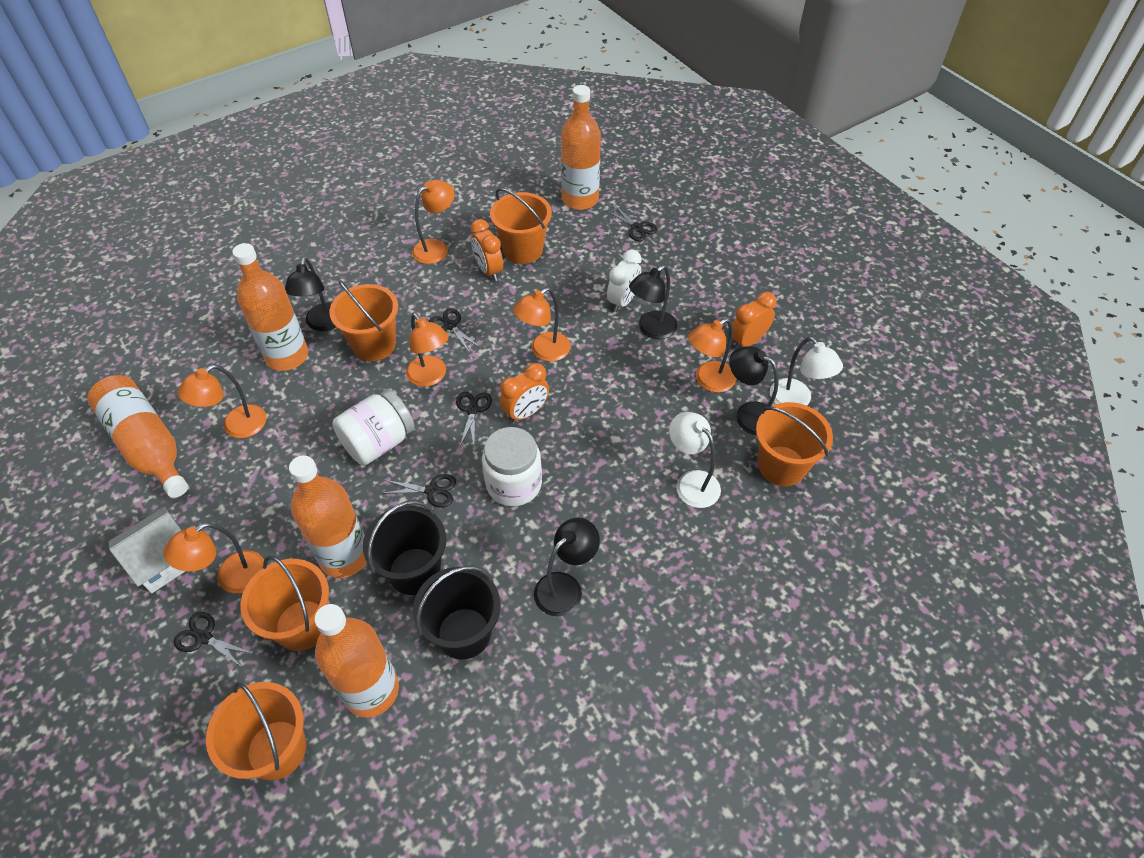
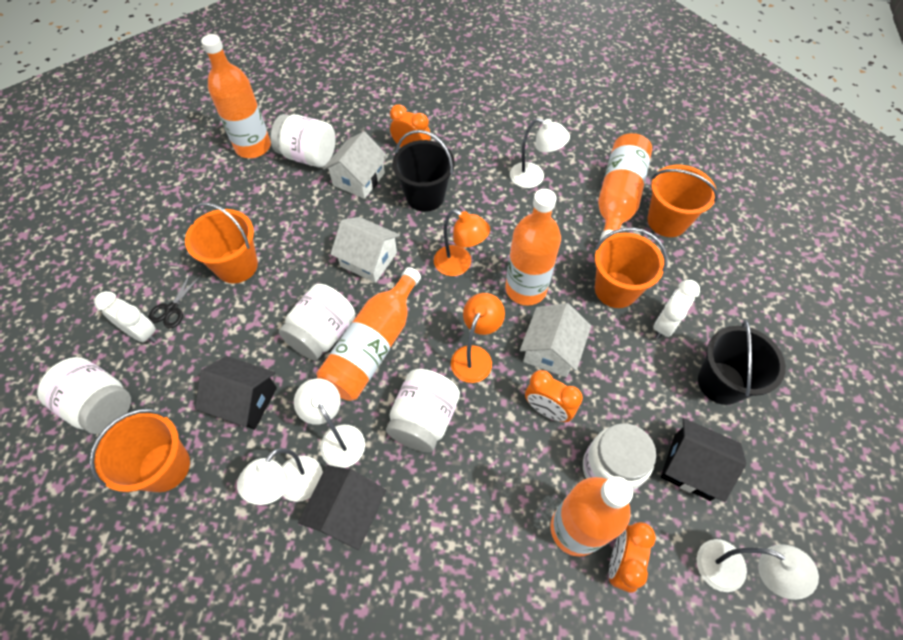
black house: 0 -> 3
black lamp: 4 -> 0
black scissors: 5 -> 1
orange bucket: 5 -> 4
orange lamp: 6 -> 2
white clock: 1 -> 2
white house: 1 -> 3
white jar: 2 -> 5
white lamp: 2 -> 4

